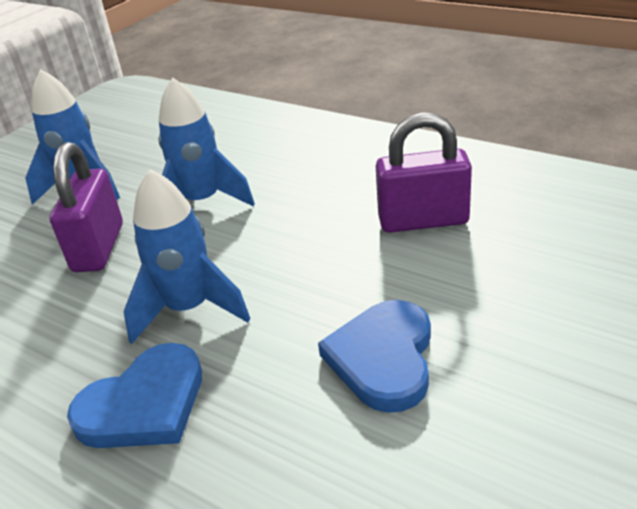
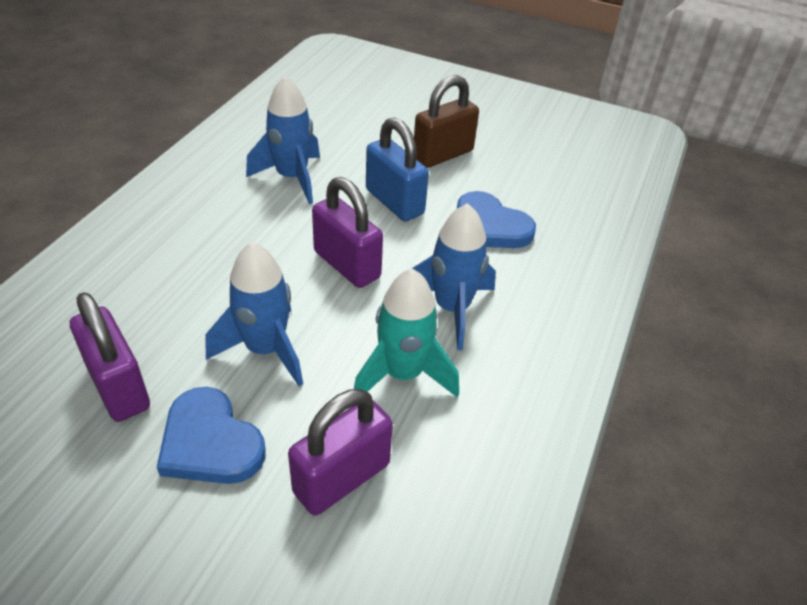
blue padlock: 0 -> 1
brown padlock: 0 -> 1
purple padlock: 2 -> 3
turquoise rocket: 0 -> 1

